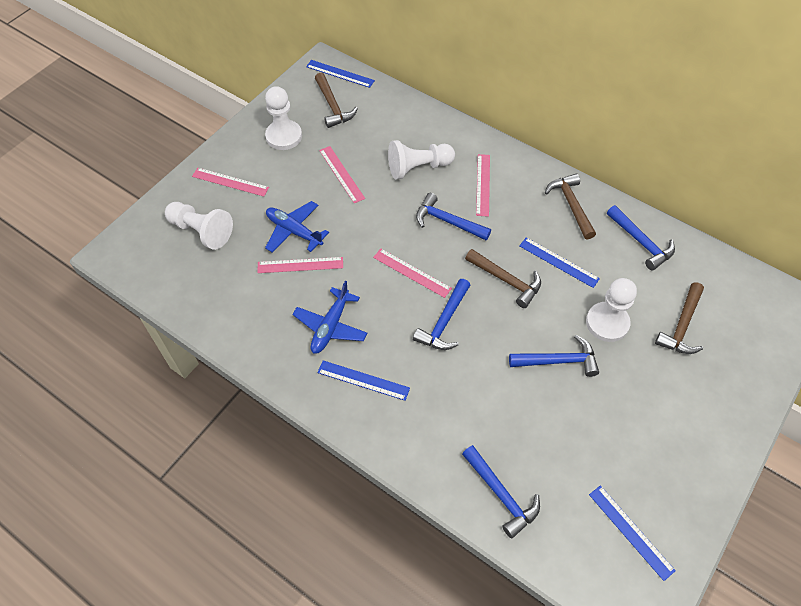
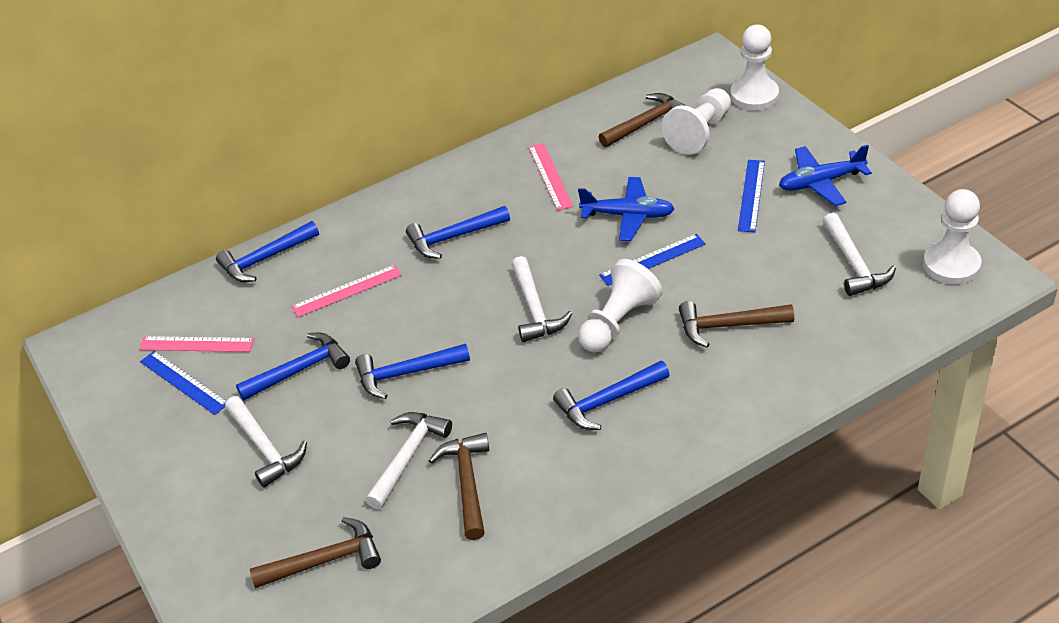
blue ruler: 4 -> 3
pink ruler: 5 -> 3
white hammer: 0 -> 4

